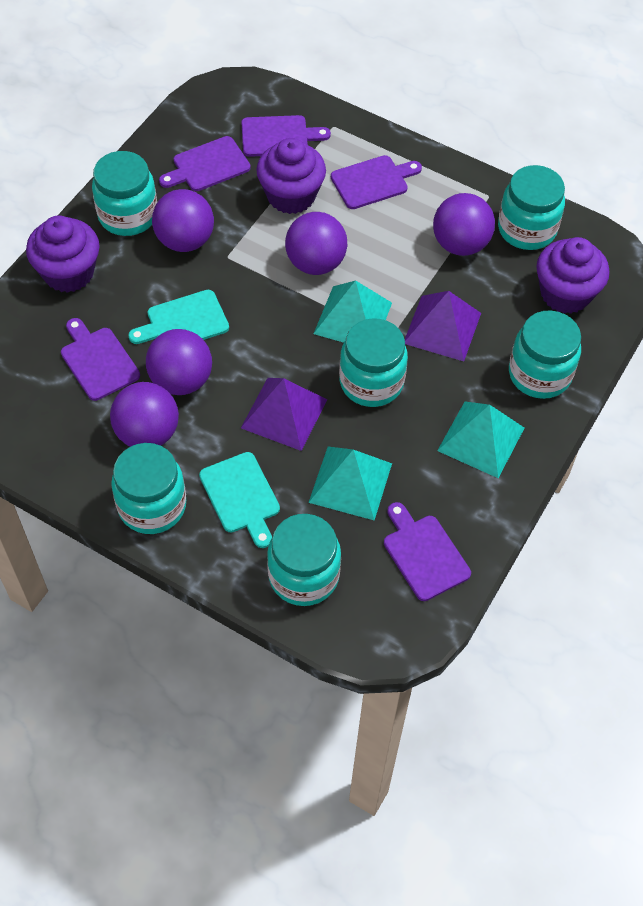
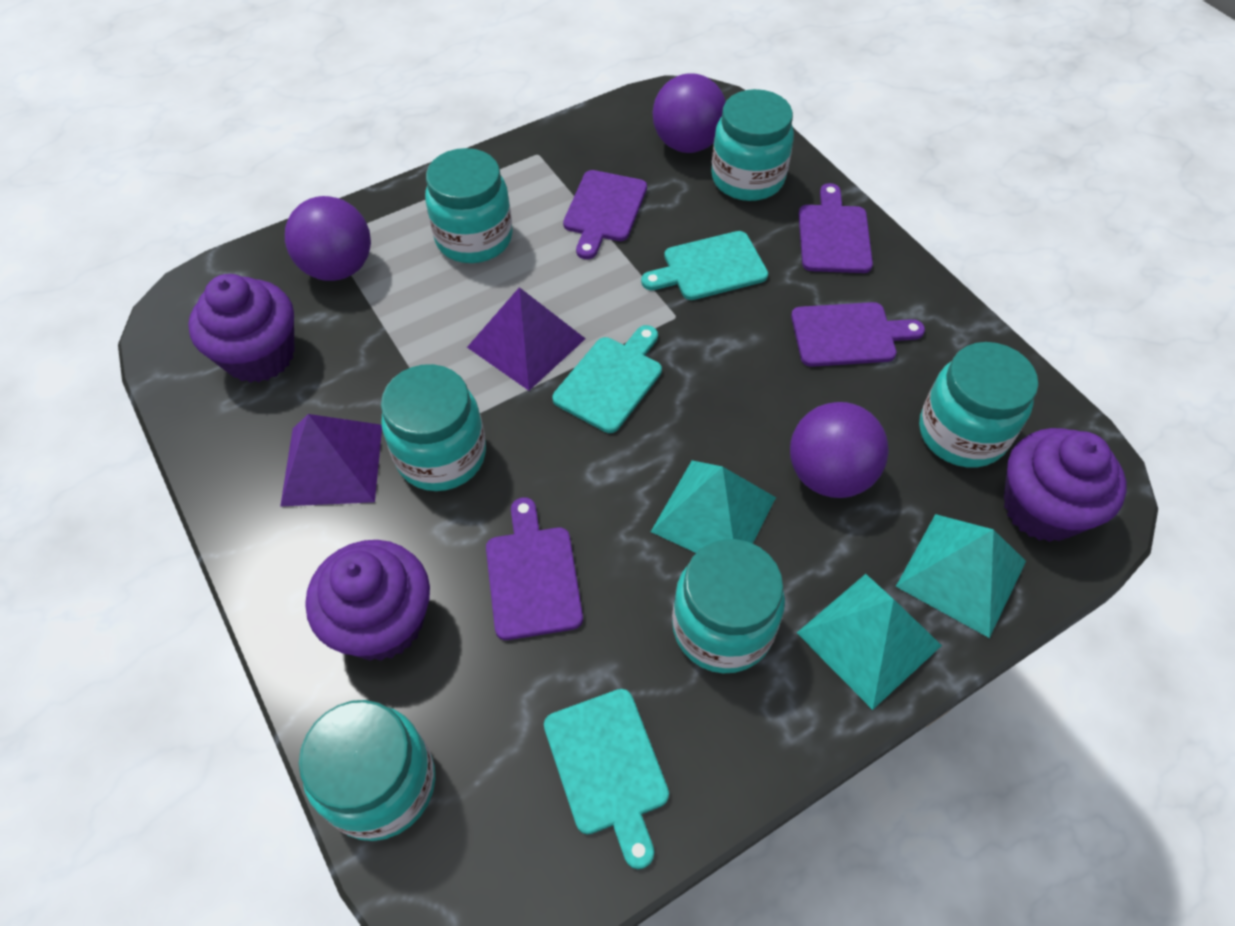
purple ball: 5 -> 3
purple cutting board: 5 -> 4
turquoise cutting board: 2 -> 3

